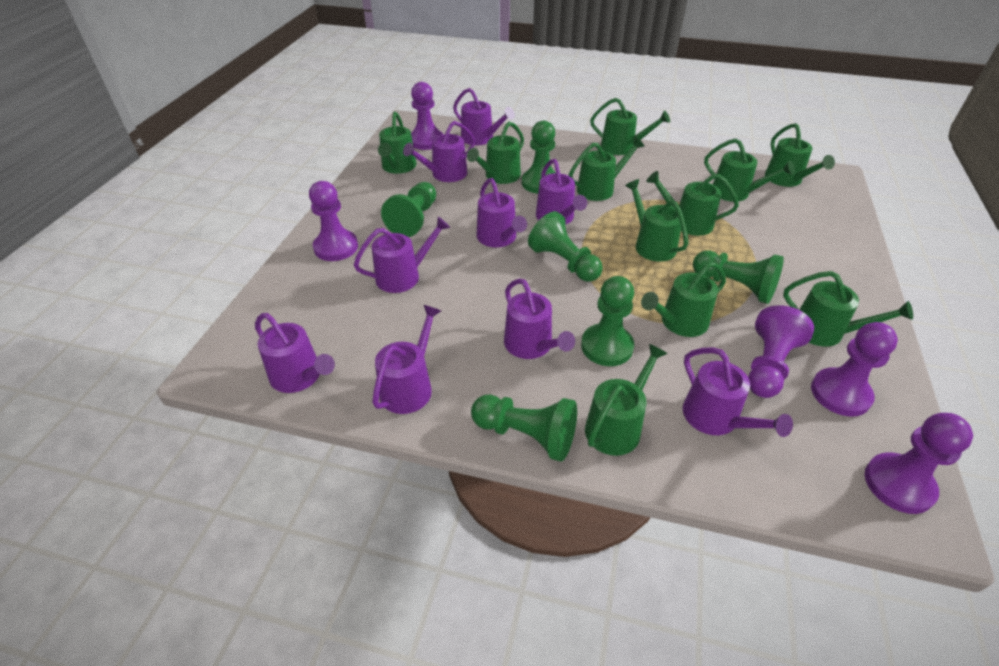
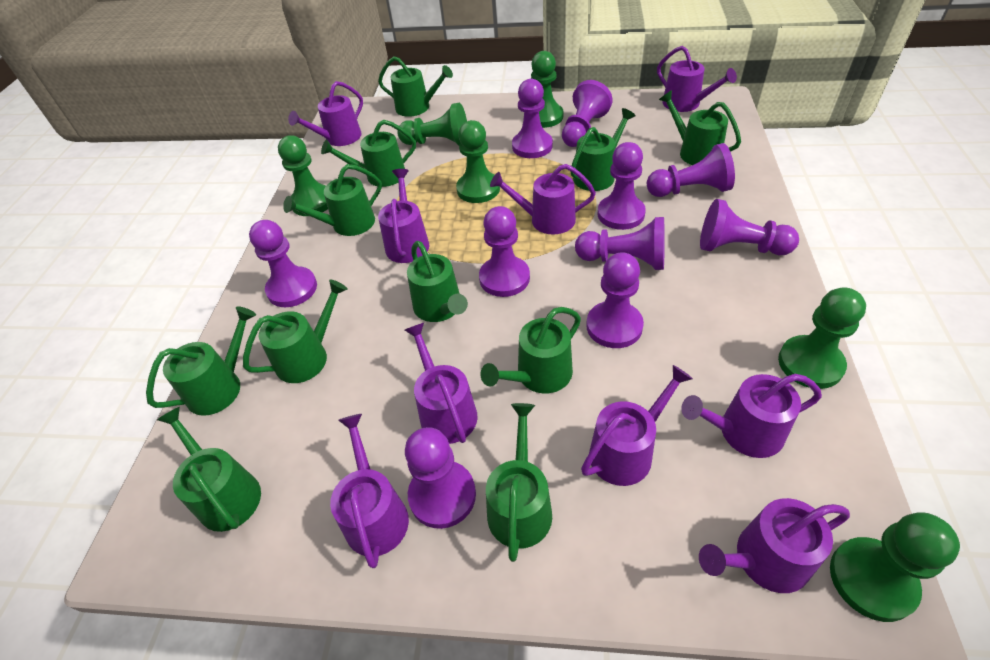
purple pawn: 5 -> 10

